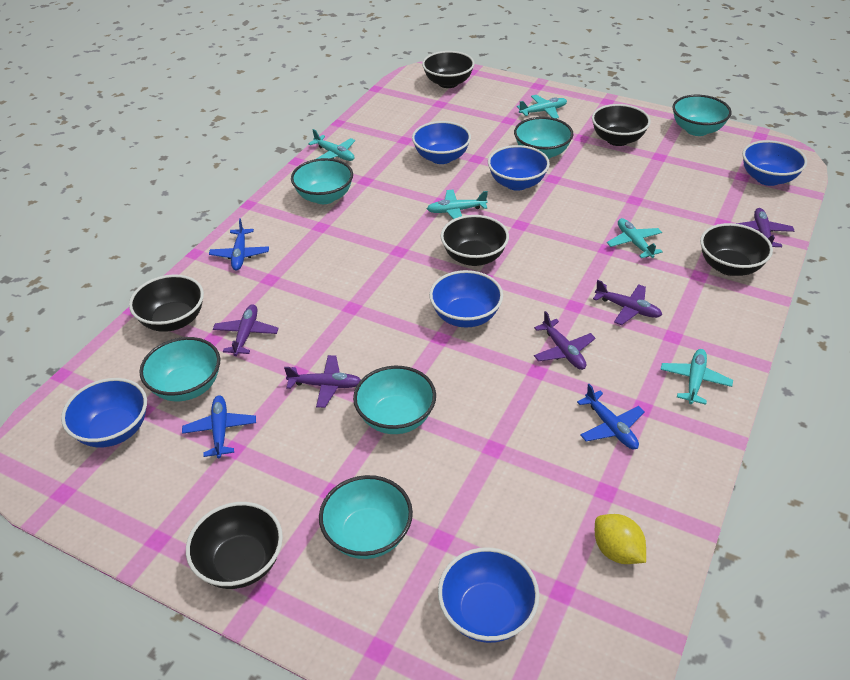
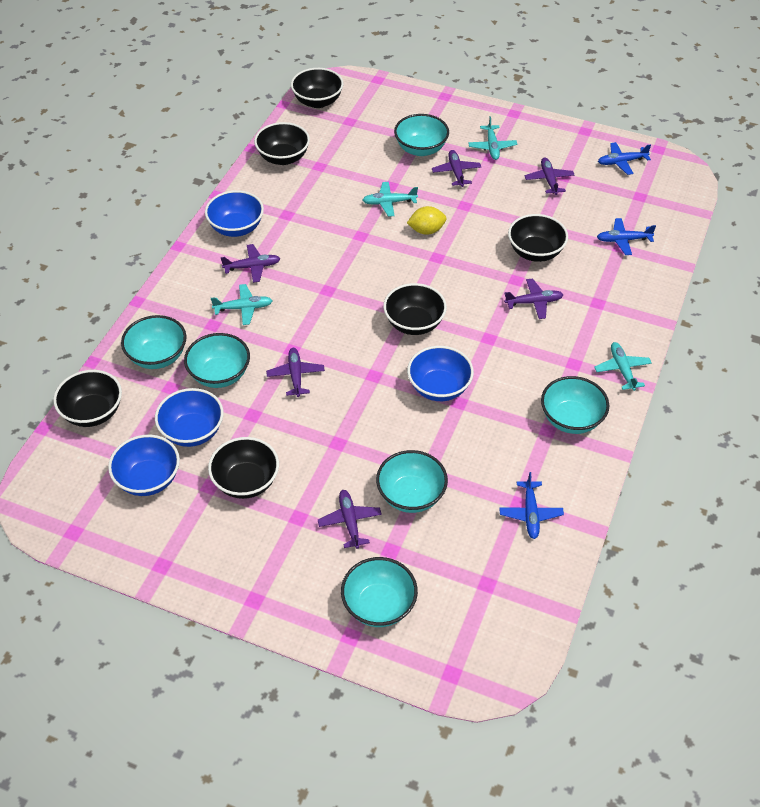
blue bowl: 6 -> 4
purple plane: 5 -> 6
turquoise plane: 5 -> 4

